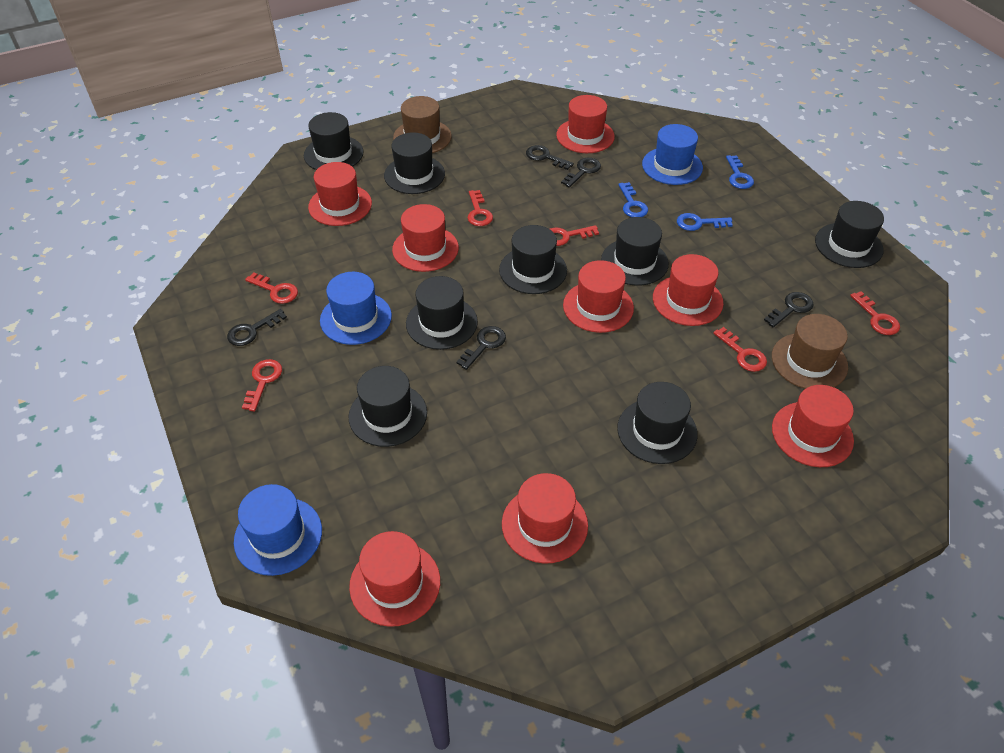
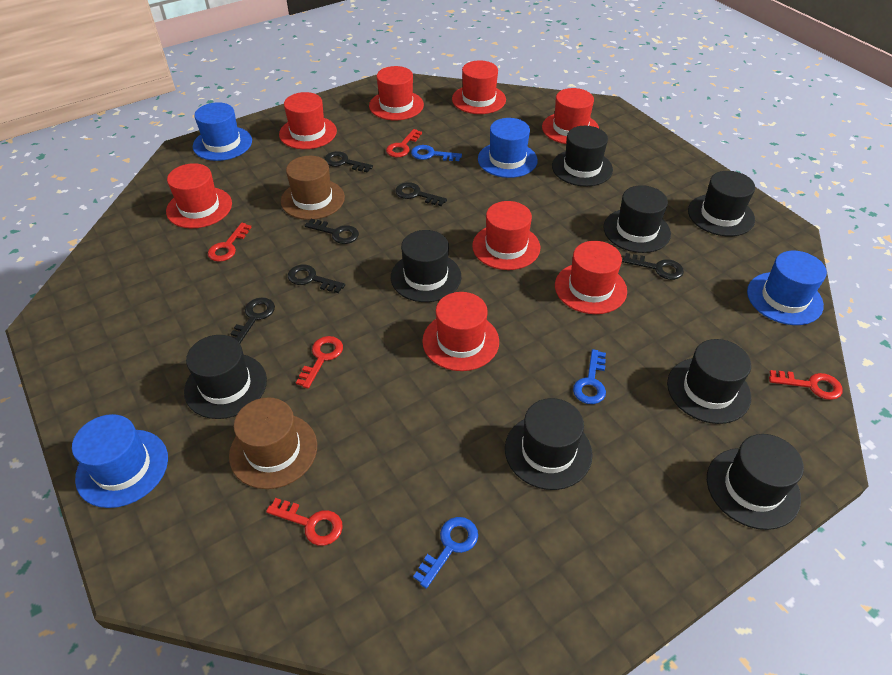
black key: 5 -> 6
blue hat: 3 -> 4
red key: 6 -> 5

